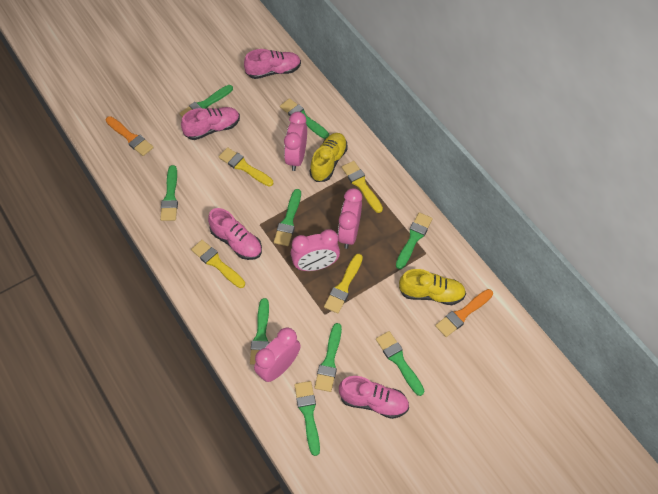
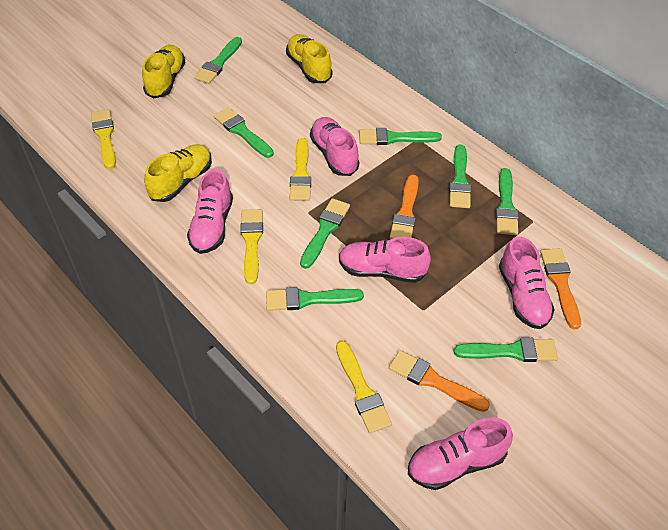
green brush: 9 -> 8
orange brush: 2 -> 3
pink clock: 4 -> 0
pink shoe: 4 -> 5
yellow shoe: 2 -> 3

